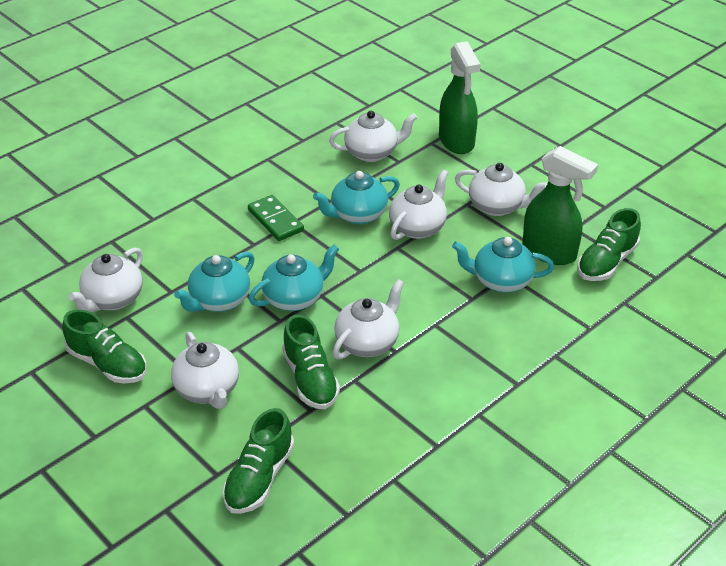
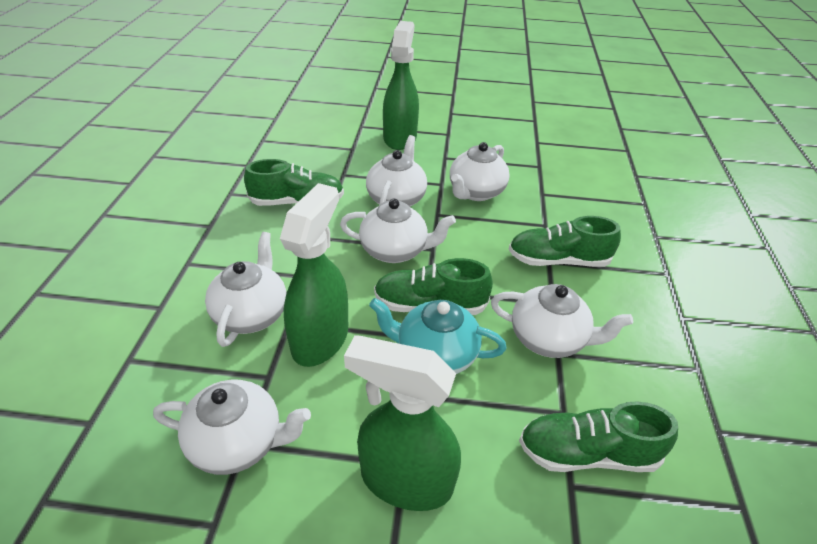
green domino: 1 -> 0
green spray bottle: 2 -> 3
turquoise teapot: 4 -> 1

